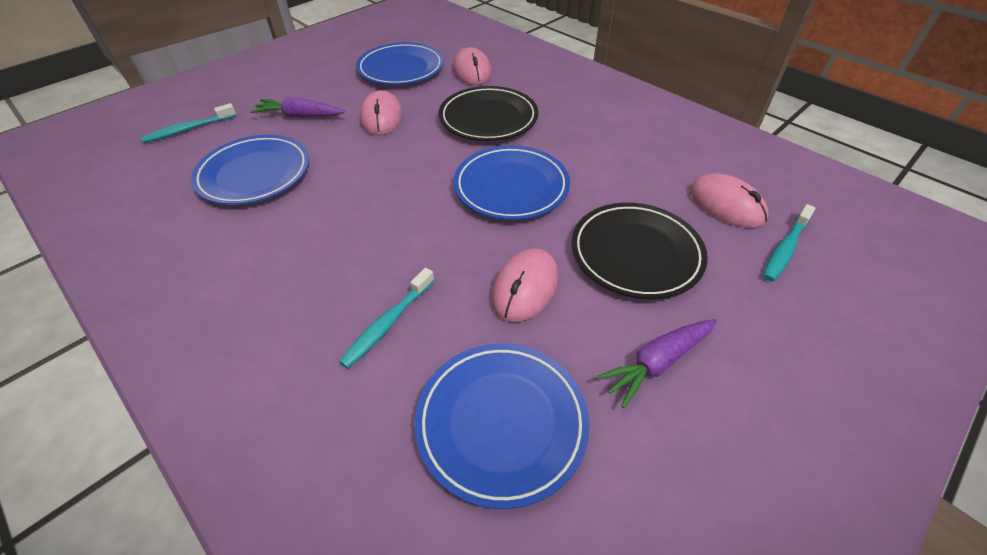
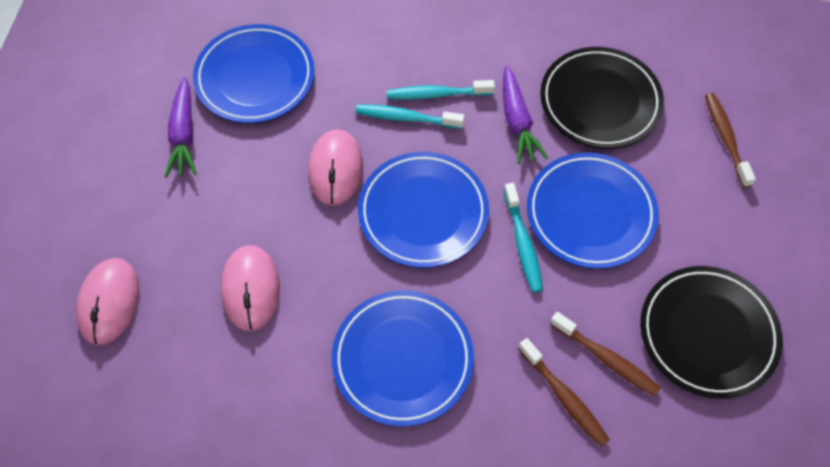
brown toothbrush: 0 -> 3
pink mouse: 4 -> 3

